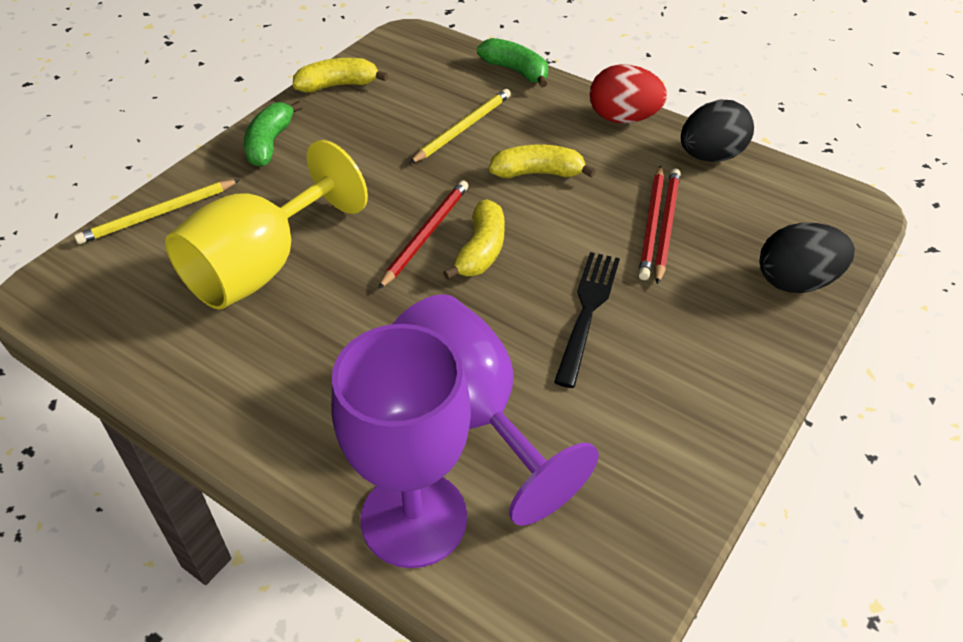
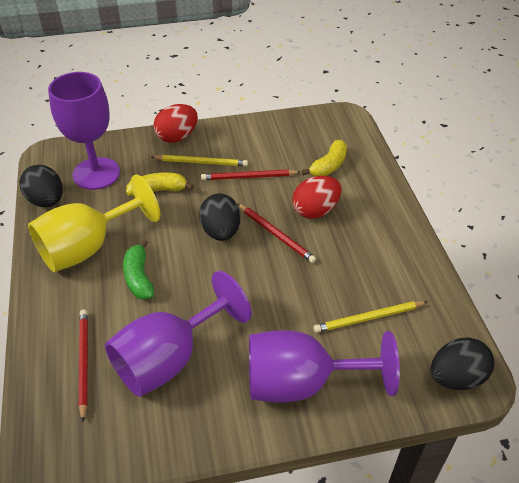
black egg: 2 -> 3
black fork: 1 -> 0
green banana: 2 -> 1
purple goblet: 2 -> 3
red egg: 1 -> 2
yellow banana: 3 -> 2

